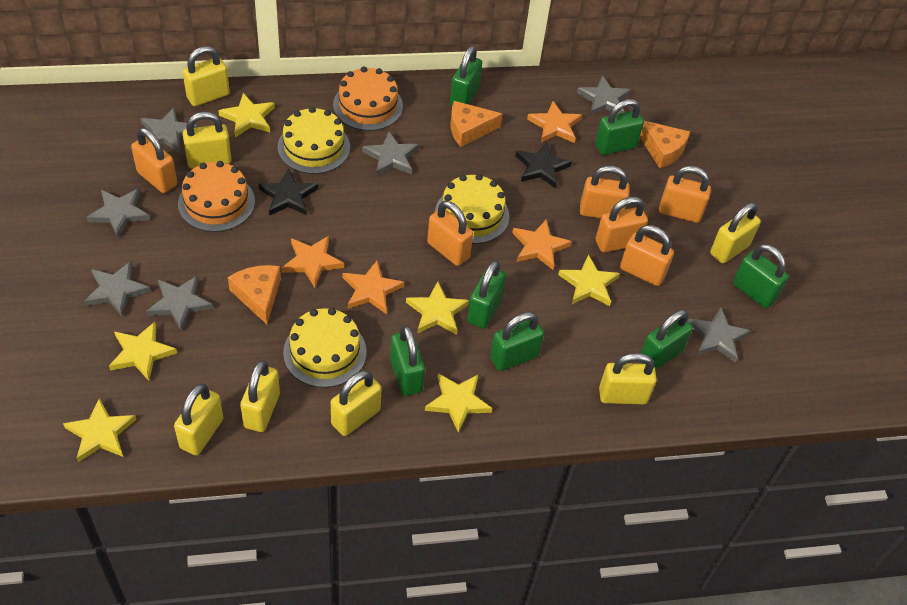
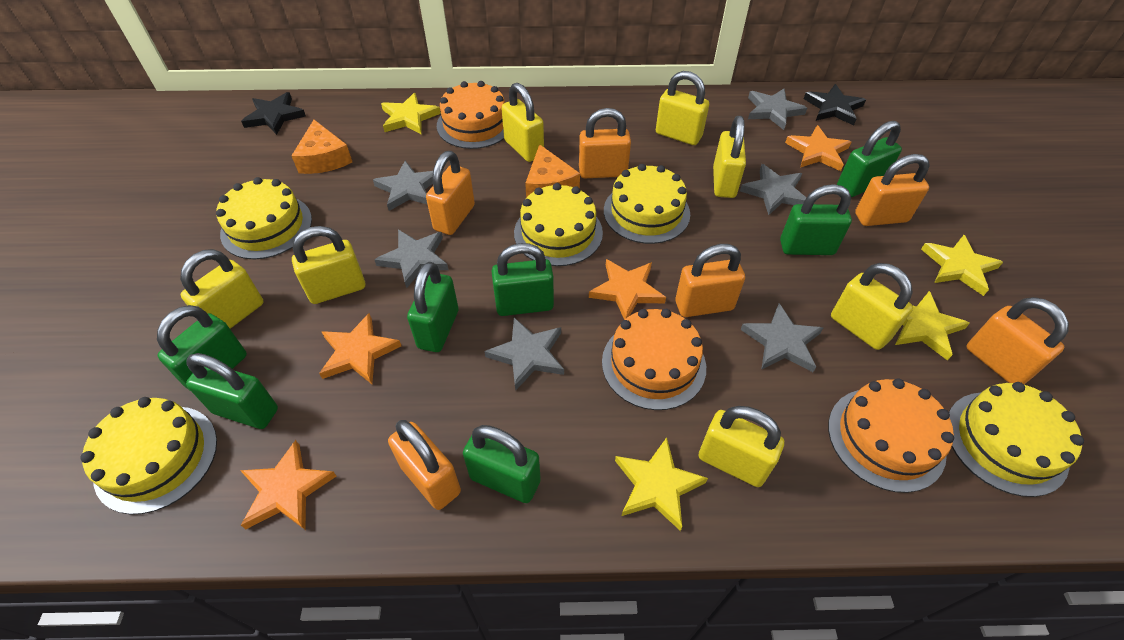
grey star: 7 -> 6
orange cake: 2 -> 3
orange cheese: 3 -> 2
yellow cake: 3 -> 5
yellow star: 6 -> 4

